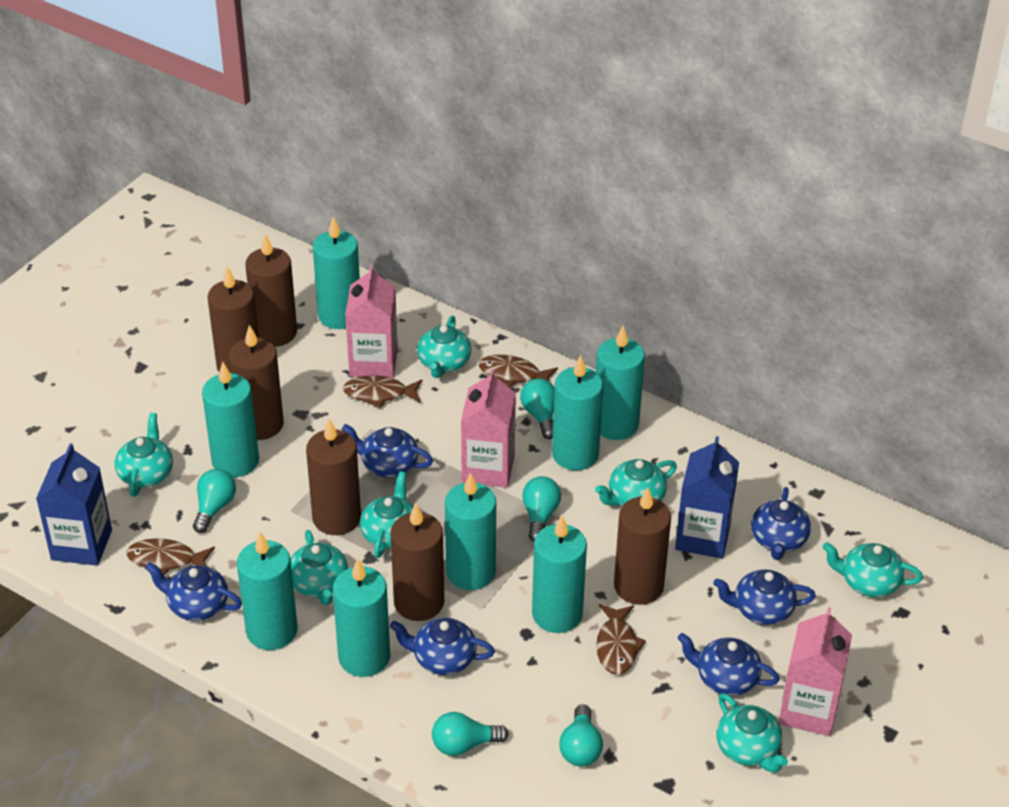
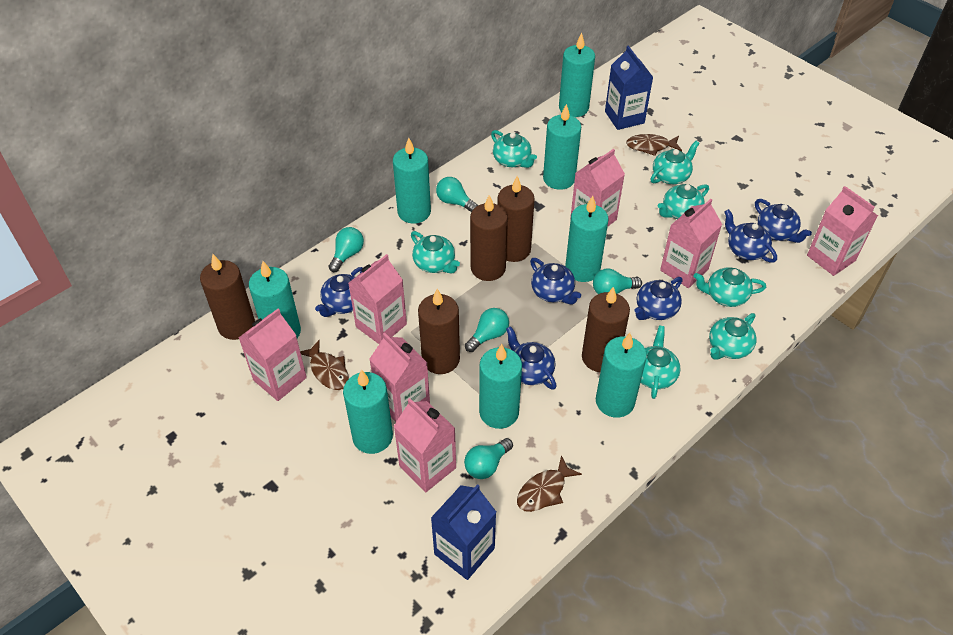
brown candle: 6 -> 5
brown fish: 4 -> 3
pink carton: 3 -> 7

